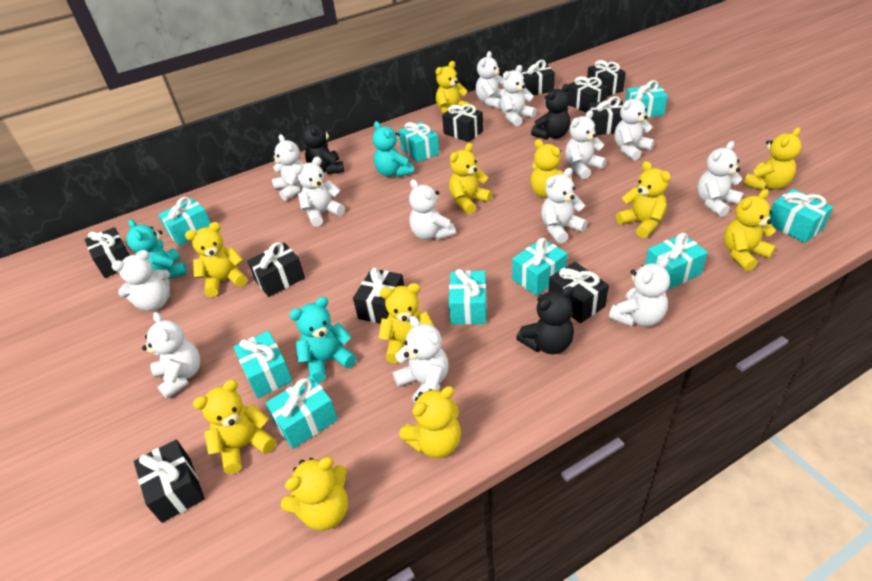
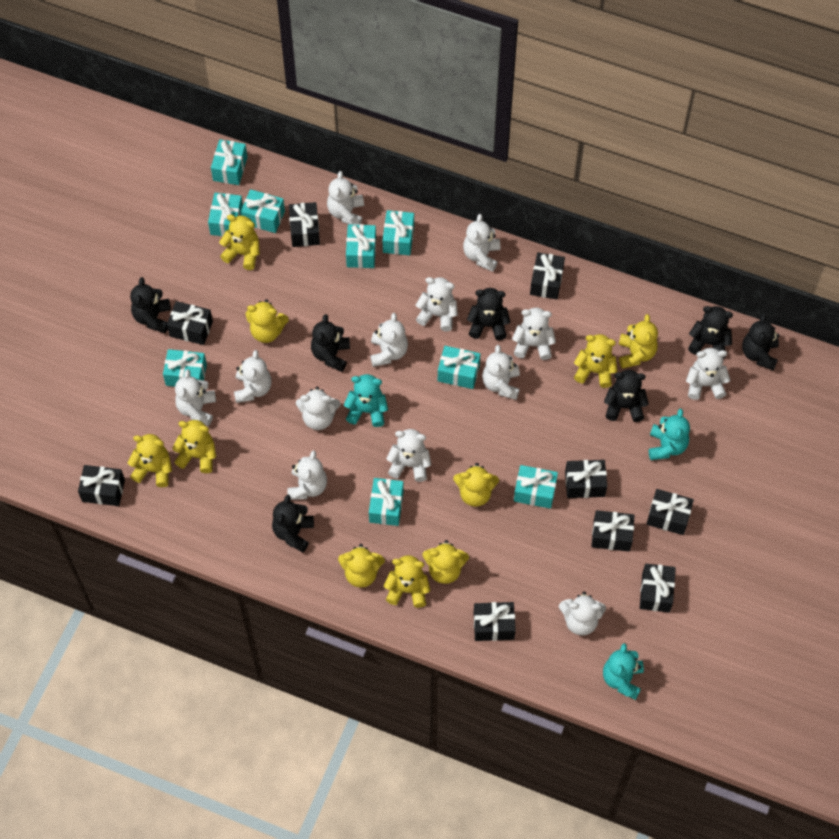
black gift: 10 -> 9
black teddy bear: 3 -> 7
yellow teddy bear: 11 -> 10

